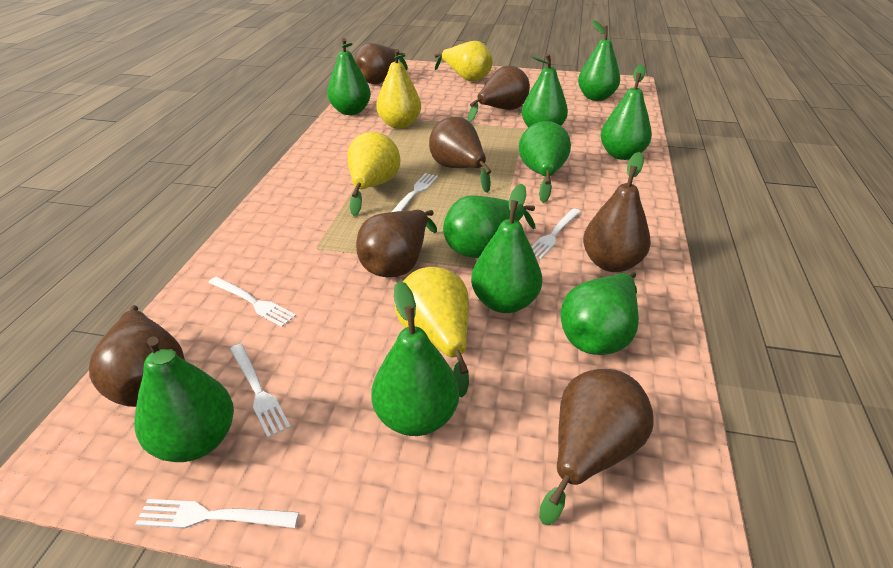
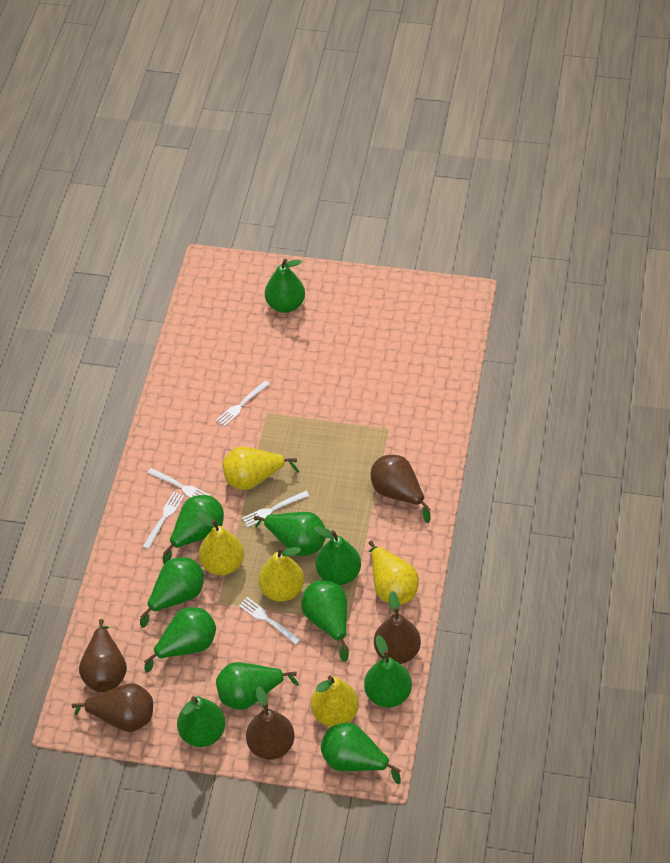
brown pear: 7 -> 5
green pear: 10 -> 11
yellow pear: 4 -> 5

